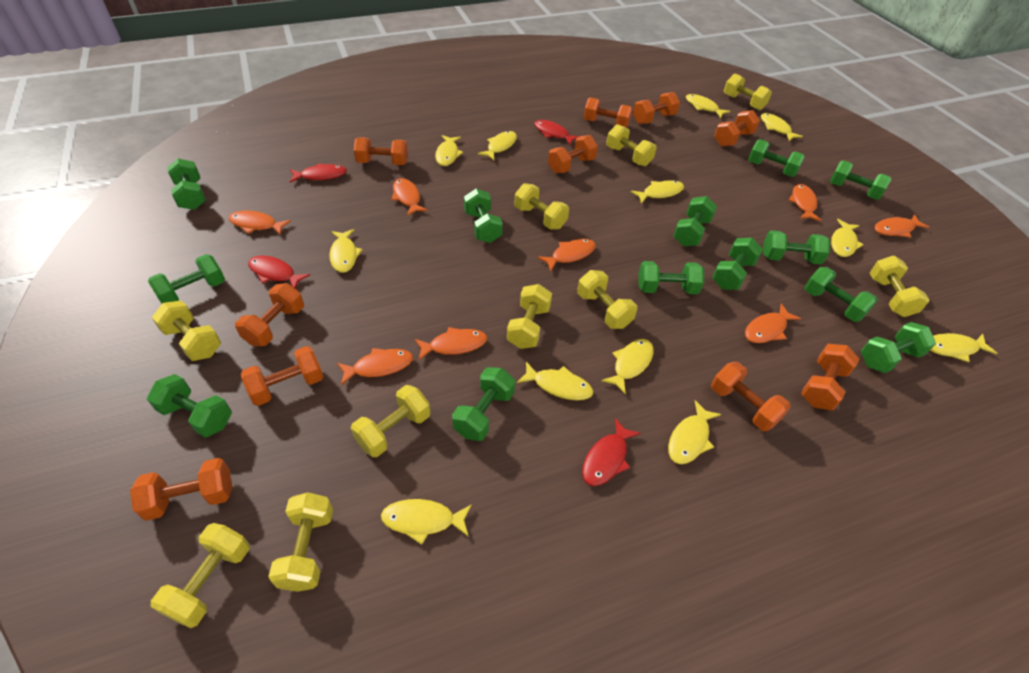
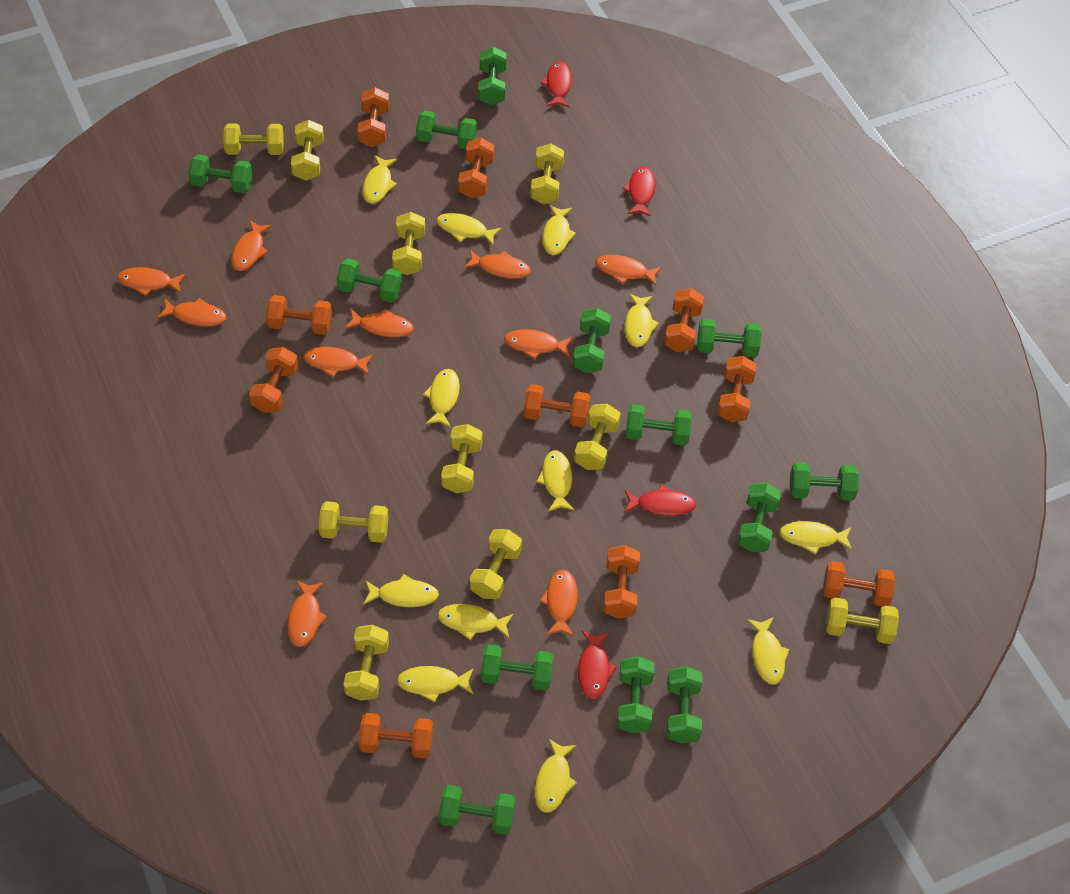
orange fish: 8 -> 10

